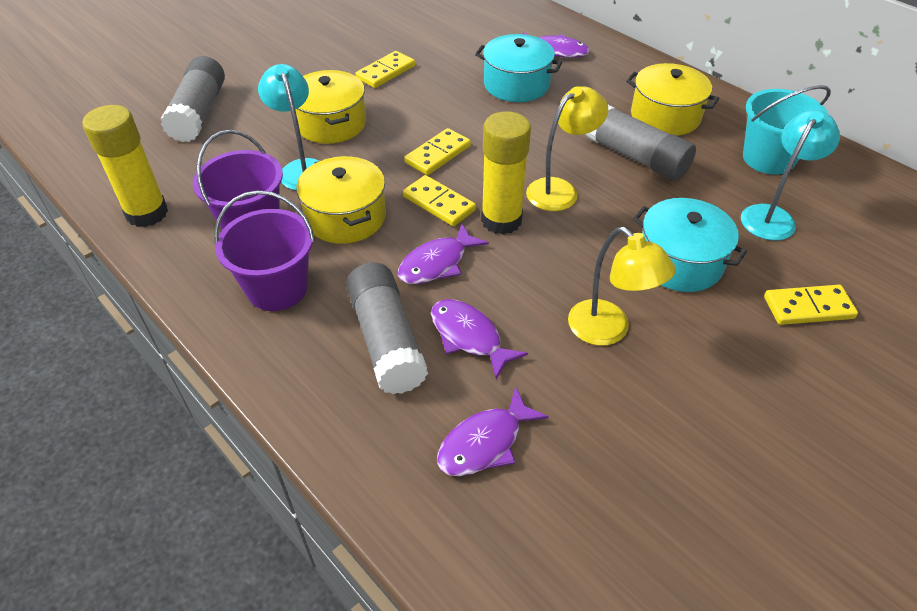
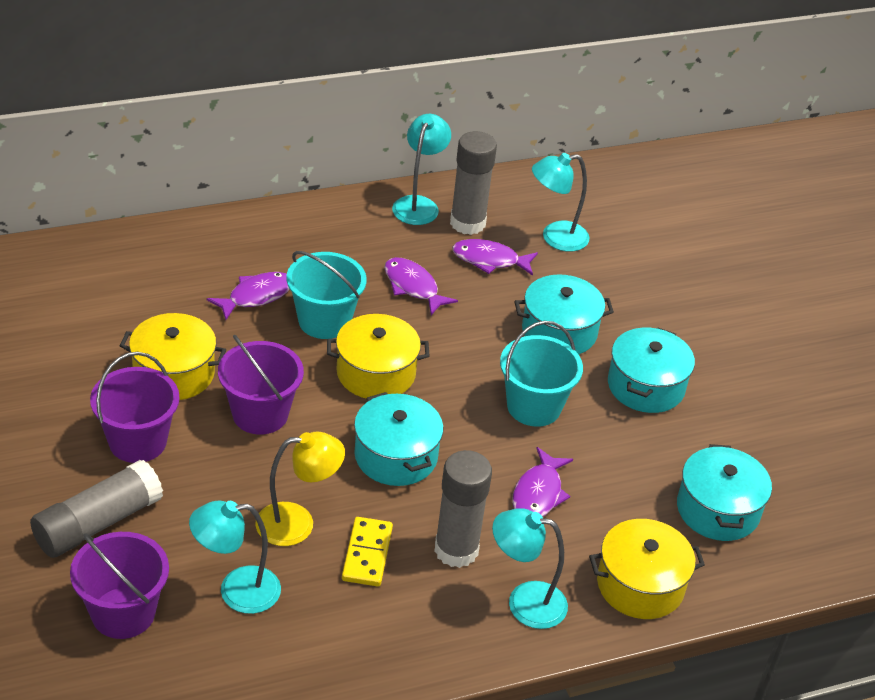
purple bucket: 2 -> 3
turquoise bucket: 1 -> 2
turquoise lamp: 2 -> 4
turquoise pot: 2 -> 4
yellow domino: 4 -> 1
yellow glue stick: 2 -> 0
yellow lamp: 2 -> 1

